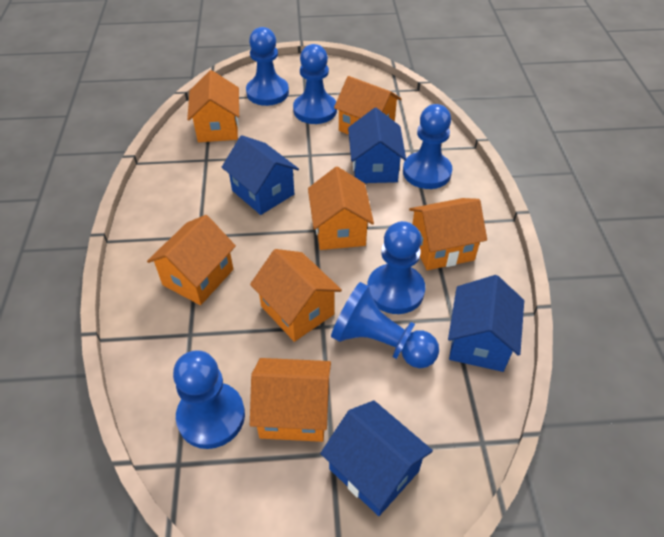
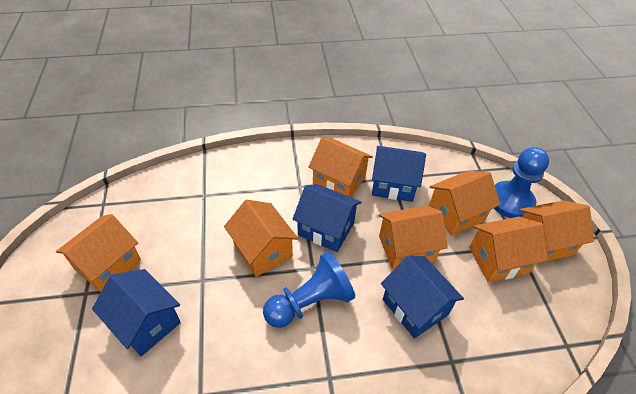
blue pawn: 6 -> 2

